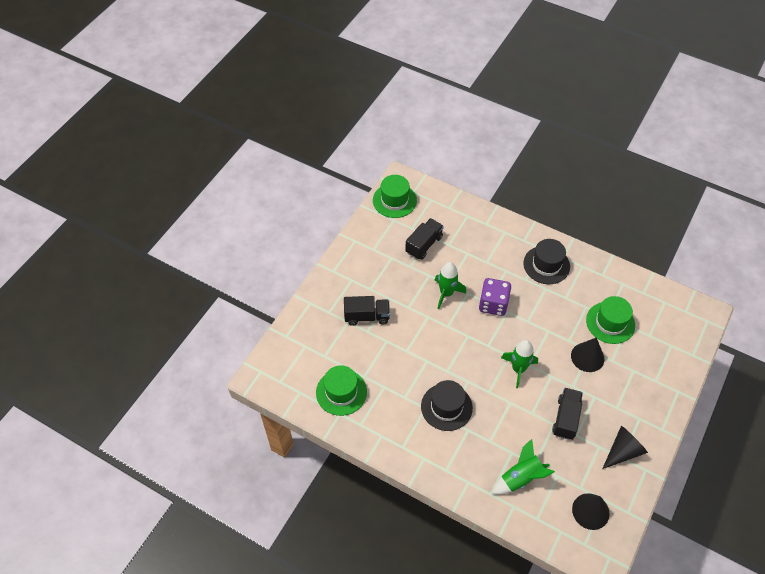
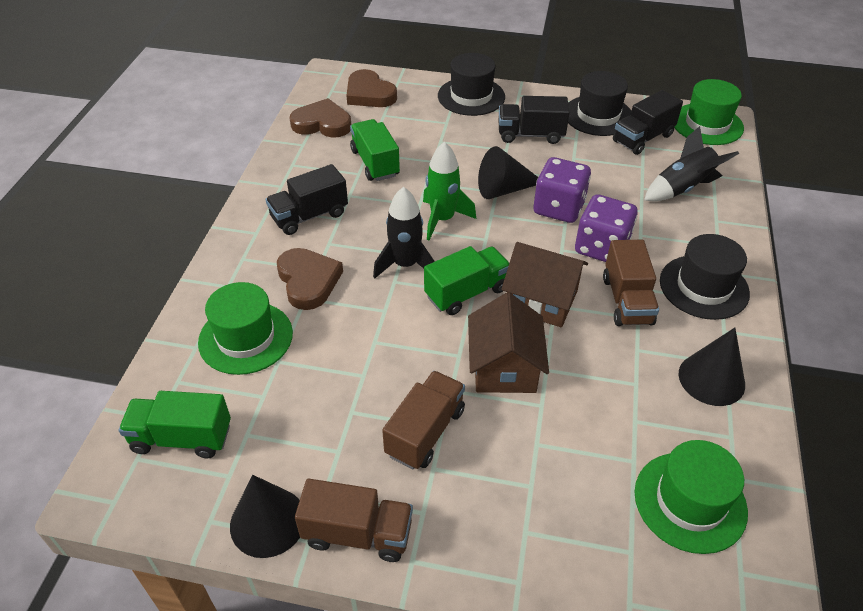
black hat: 2 -> 3
black rocket: 0 -> 2
brown heart: 0 -> 3
brown house: 0 -> 2
brown truck: 0 -> 3
green rocket: 3 -> 1
green truck: 0 -> 3
purple dice: 1 -> 2

